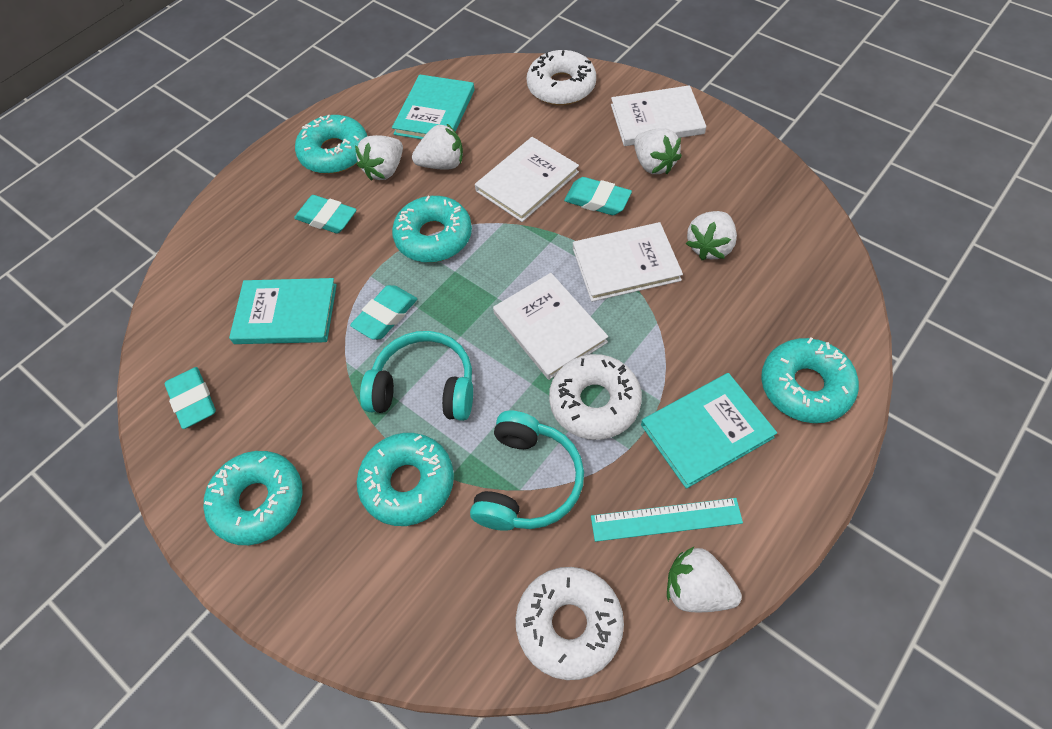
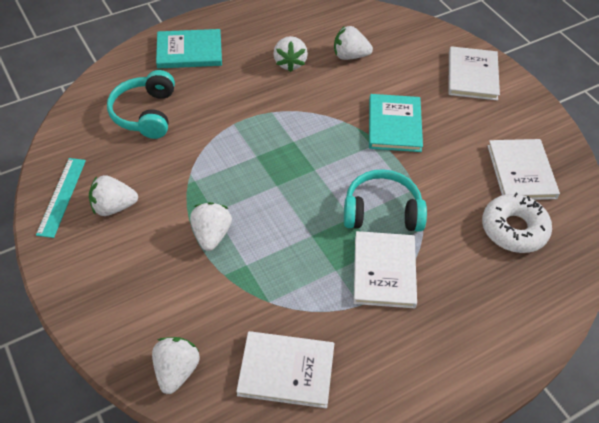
turquoise book: 3 -> 2
turquoise donut: 5 -> 0
turquoise eraser: 4 -> 0
white donut: 3 -> 1

